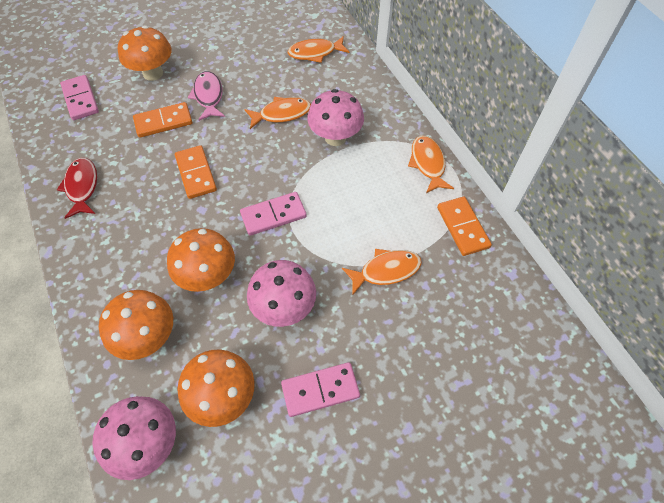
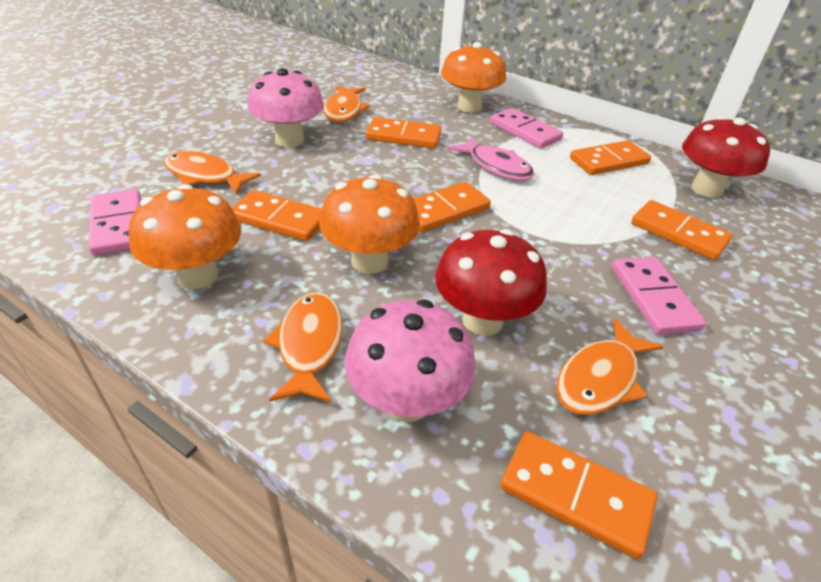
orange domino: 3 -> 6
orange mushroom: 4 -> 3
pink mushroom: 3 -> 2
red fish: 1 -> 0
red mushroom: 0 -> 2

